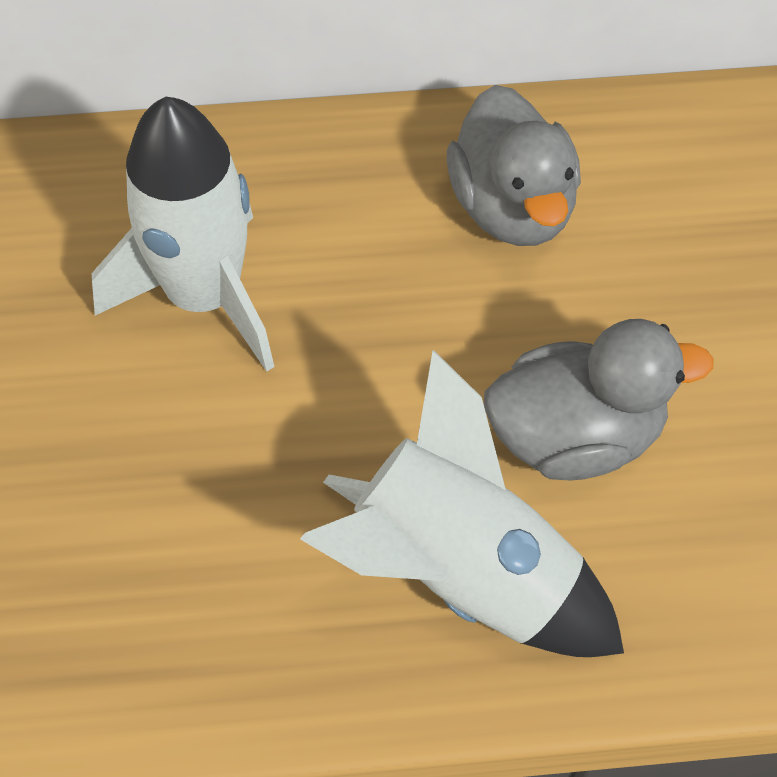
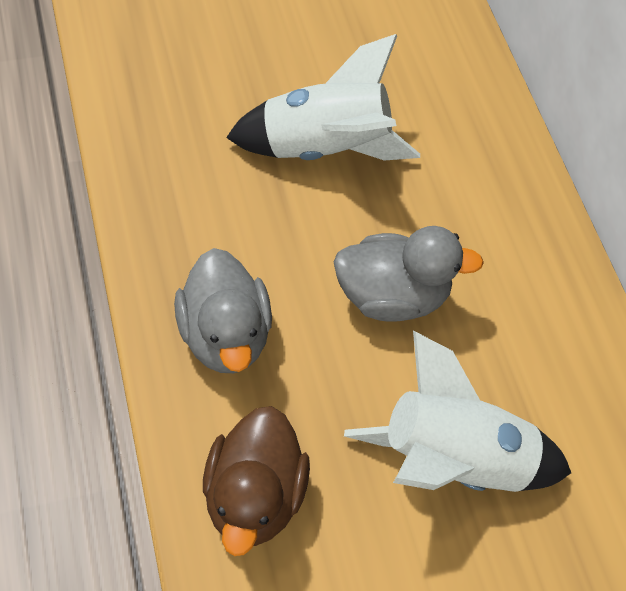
brown duck: 0 -> 1

